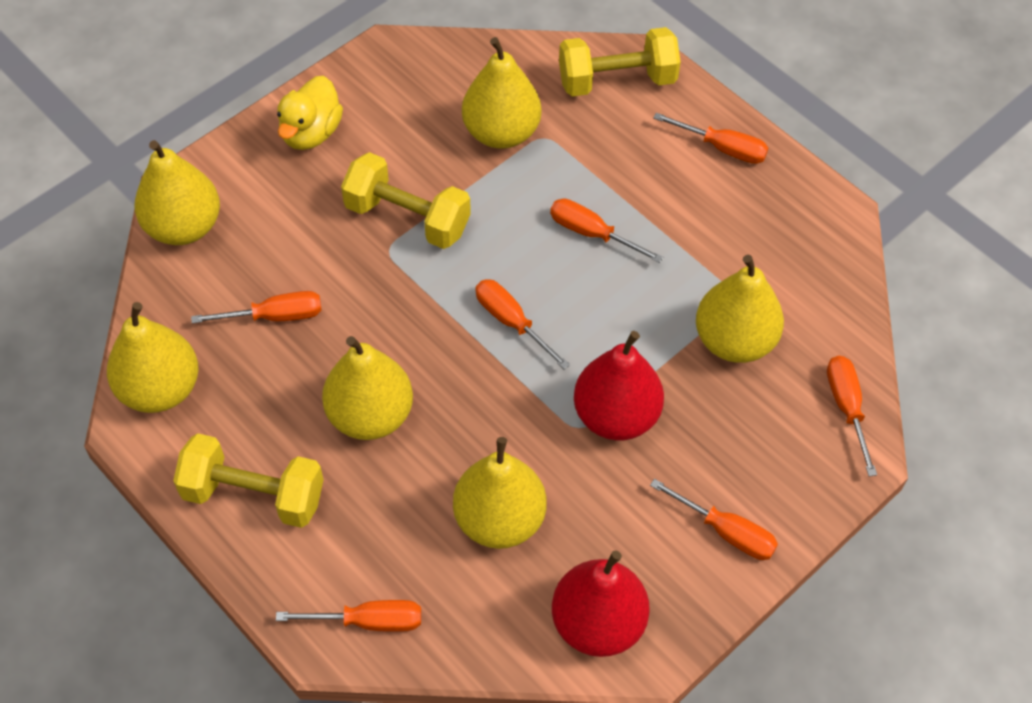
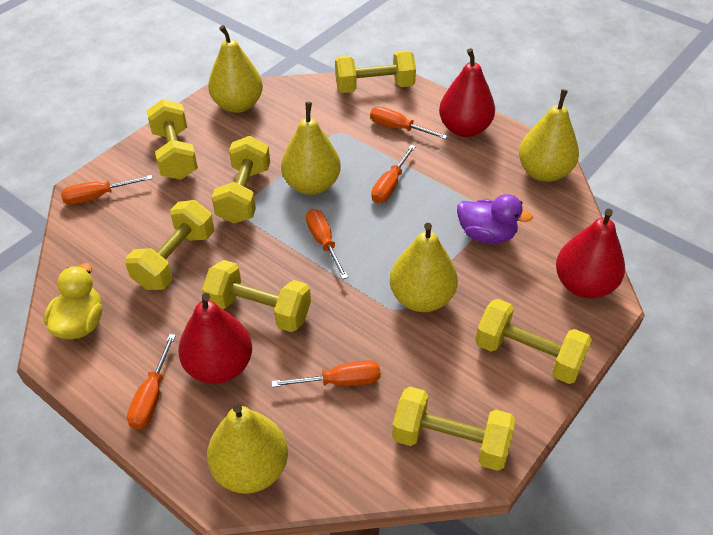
orange screwdriver: 7 -> 6
purple duck: 0 -> 1
red pear: 2 -> 3
yellow dumbbell: 3 -> 7
yellow pear: 6 -> 5

